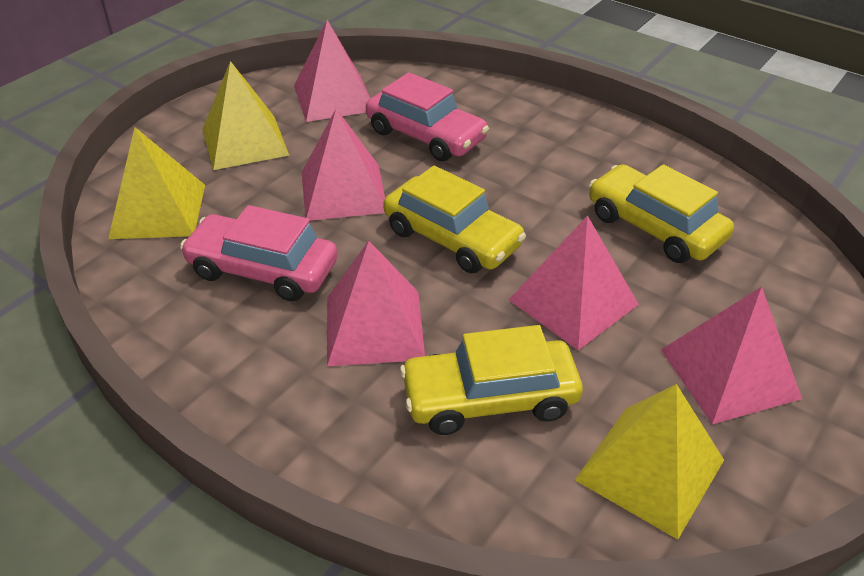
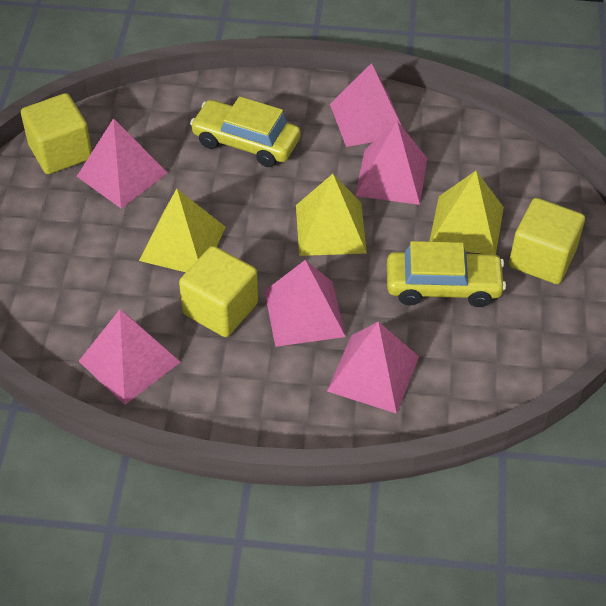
pink car: 2 -> 0
pink pyramid: 5 -> 6
yellow car: 3 -> 2
yellow cube: 0 -> 3

